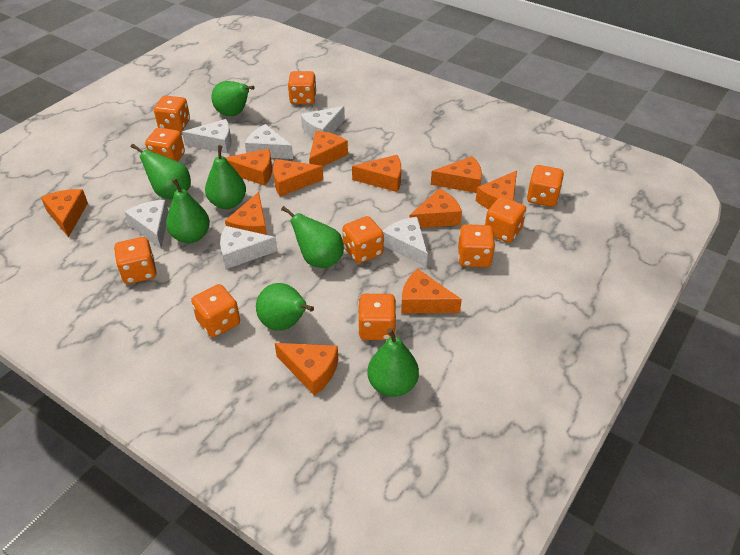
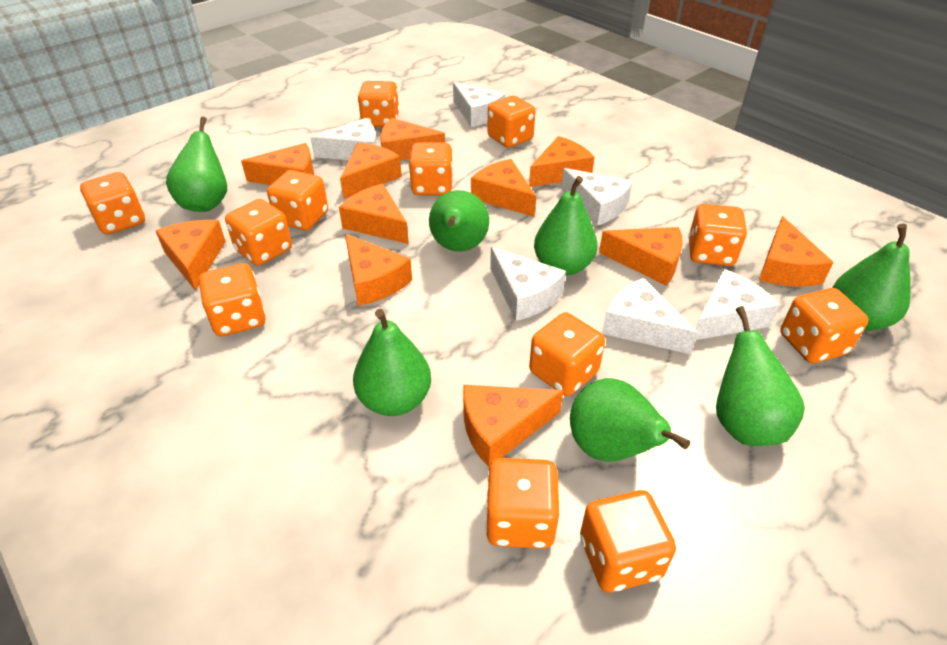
orange dice: 10 -> 12

